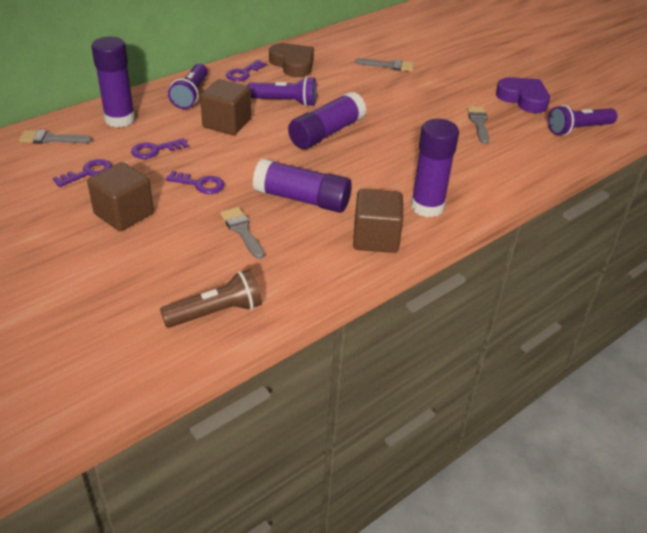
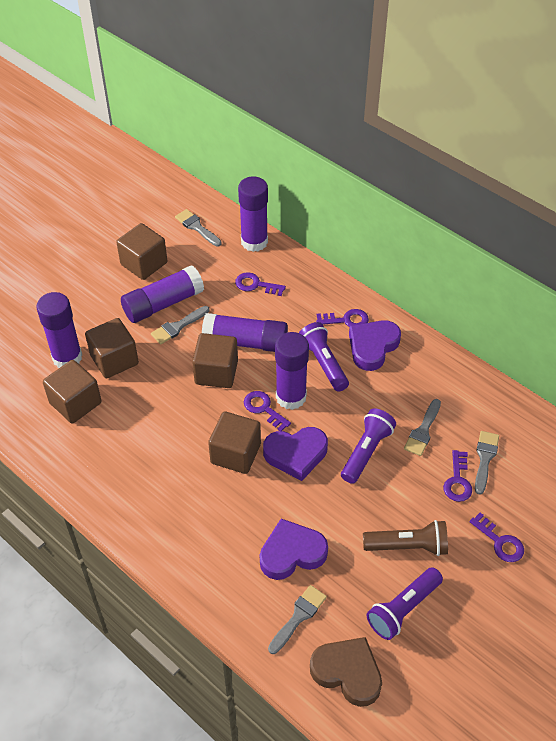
brown cube: 3 -> 5
grey brush: 4 -> 5
purple glue stick: 4 -> 5
purple heart: 1 -> 3
purple key: 4 -> 5

